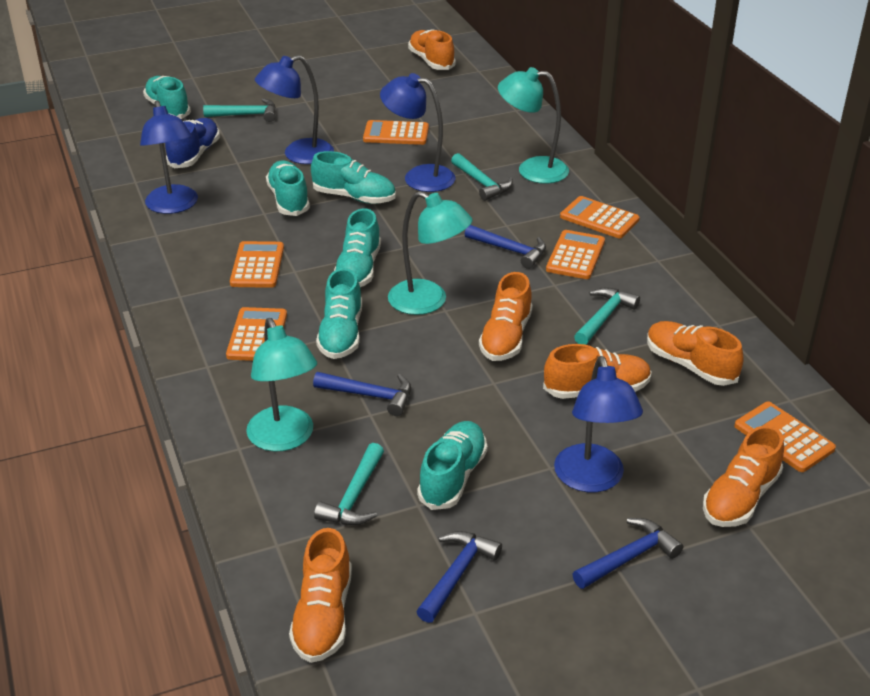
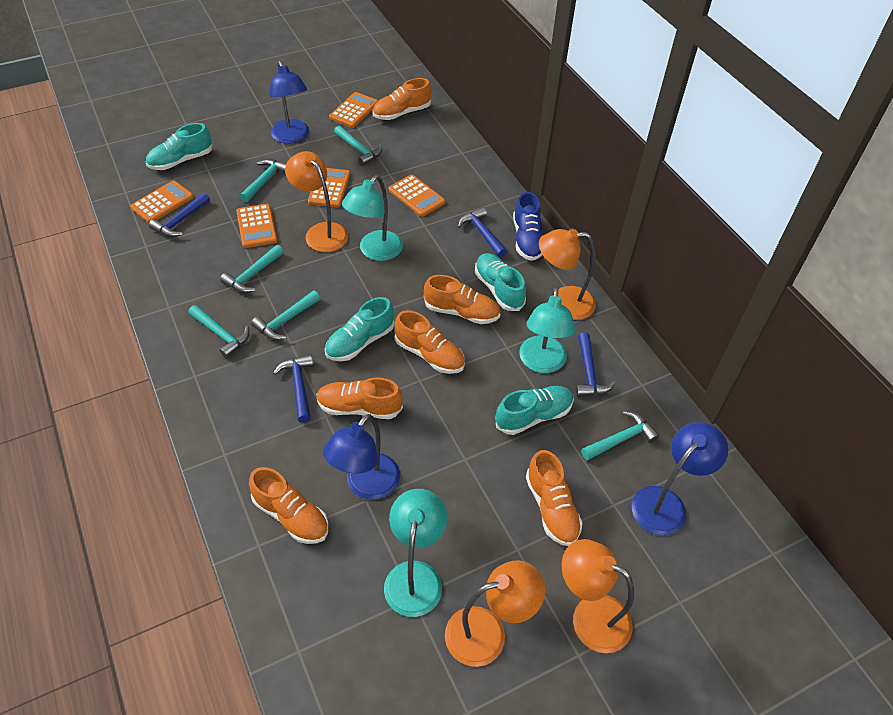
blue lamp: 4 -> 3
orange calculator: 6 -> 5
orange lamp: 0 -> 4
turquoise hammer: 4 -> 6
turquoise shoe: 6 -> 4

